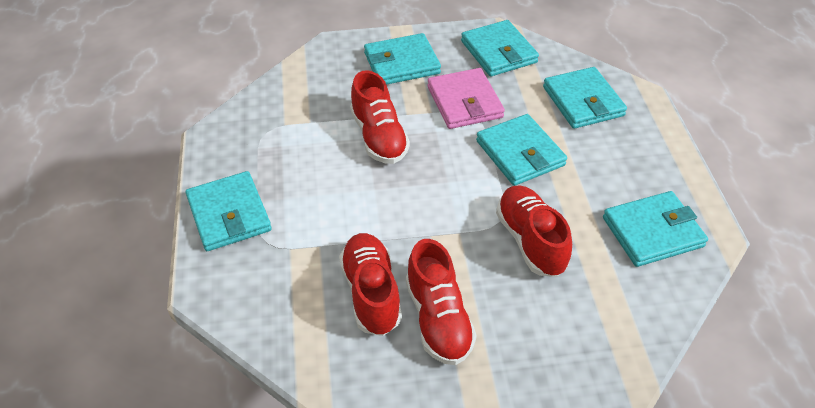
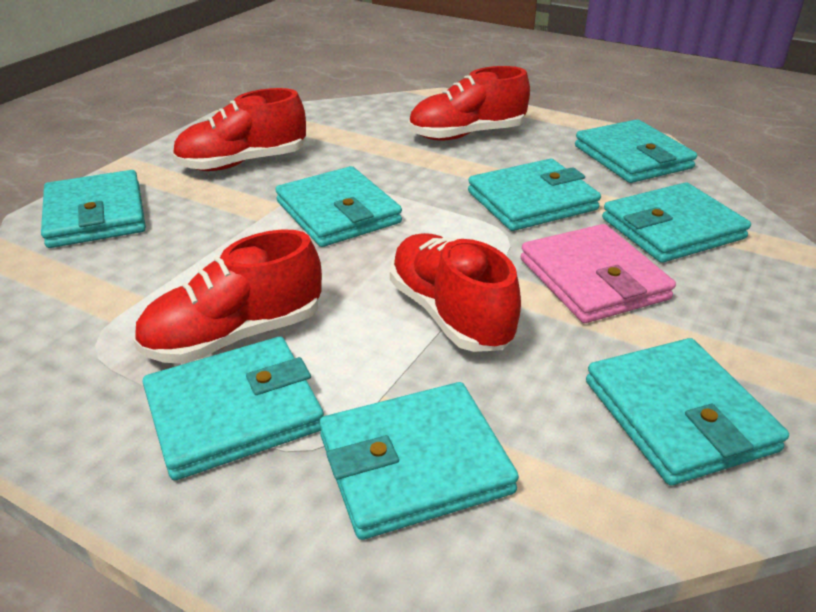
turquoise wallet: 6 -> 8

